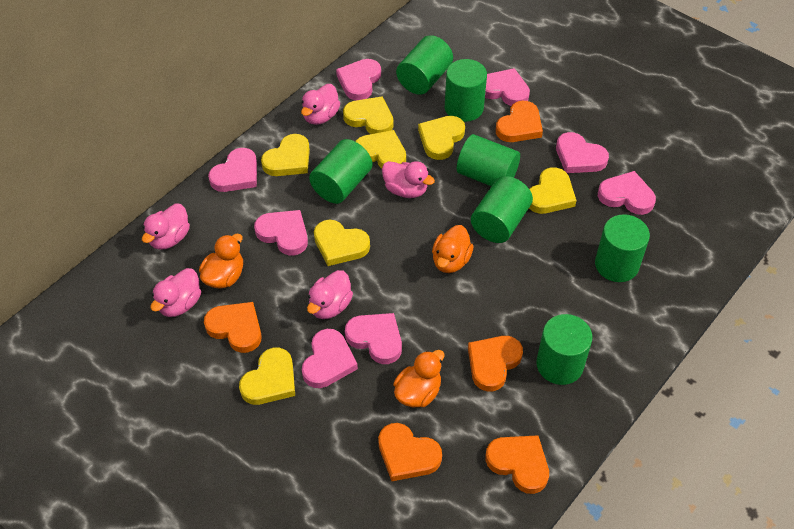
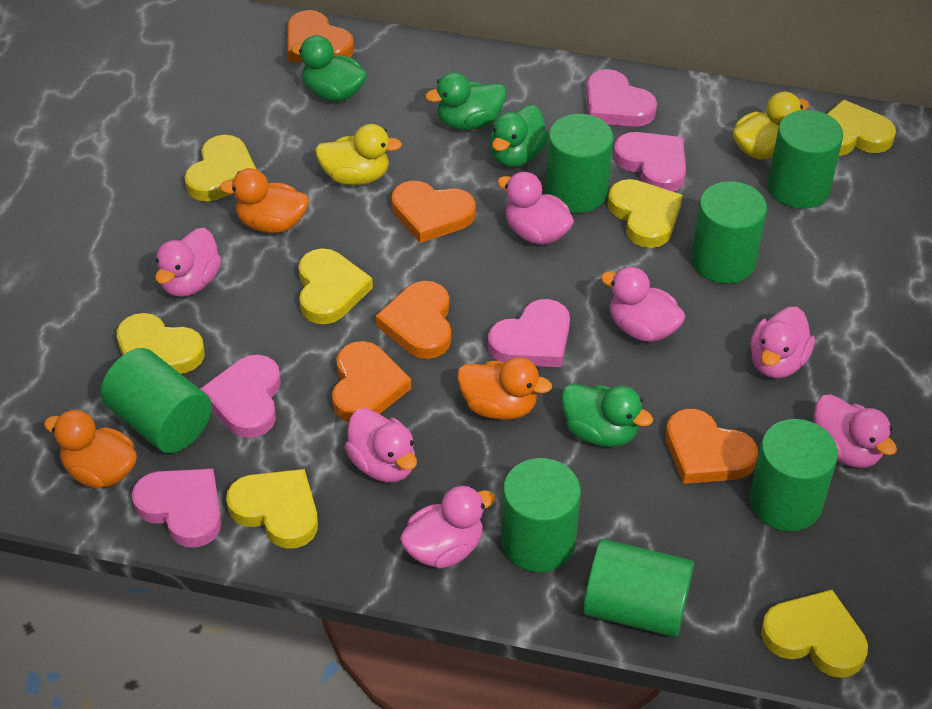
green duck: 0 -> 4
pink duck: 5 -> 7
pink heart: 8 -> 5
yellow duck: 0 -> 2

